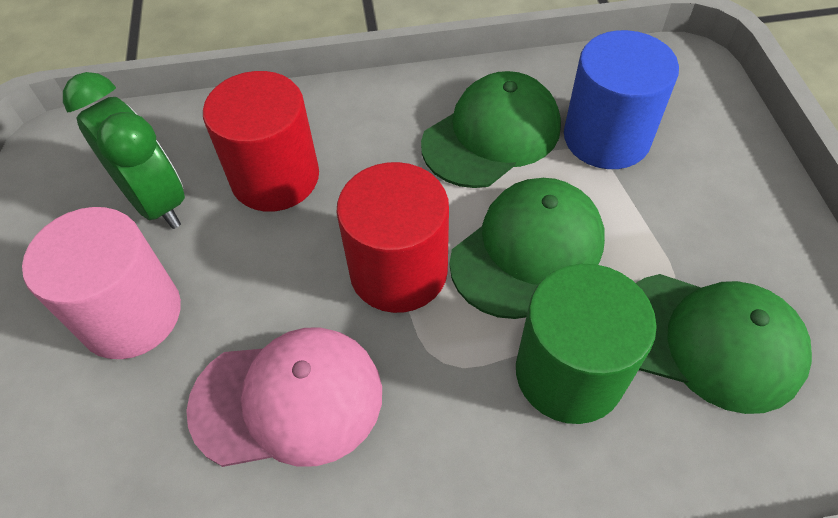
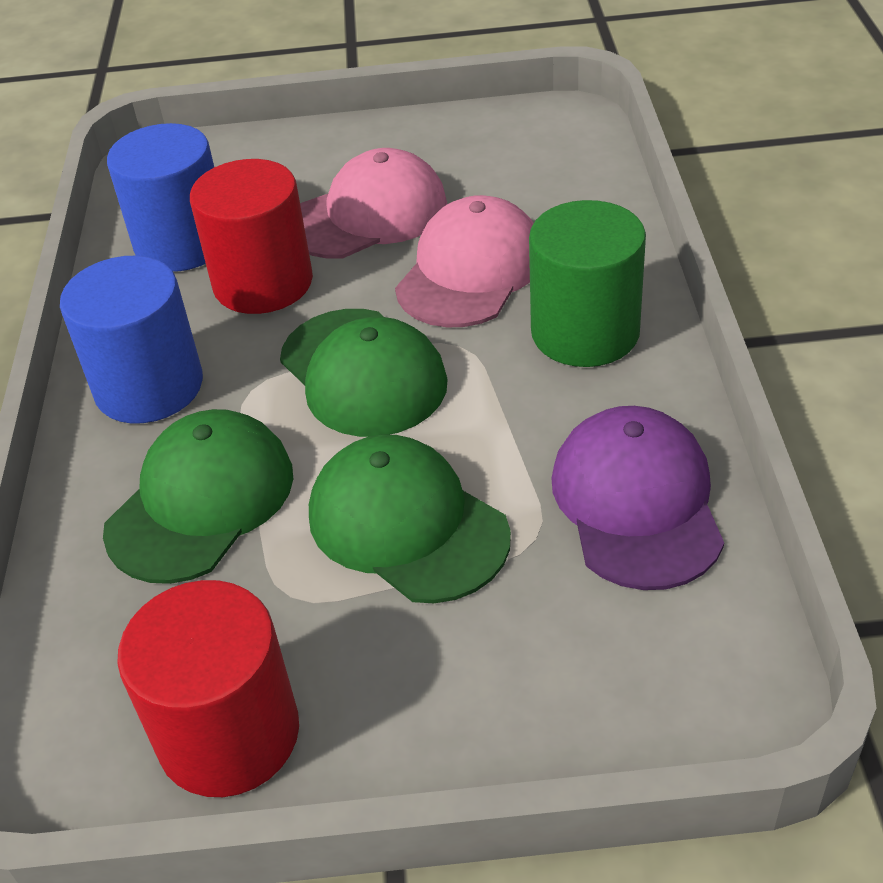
blue cylinder: 1 -> 2
green clock: 1 -> 0
pink cap: 1 -> 2
pink cylinder: 1 -> 0
purple cap: 0 -> 1

